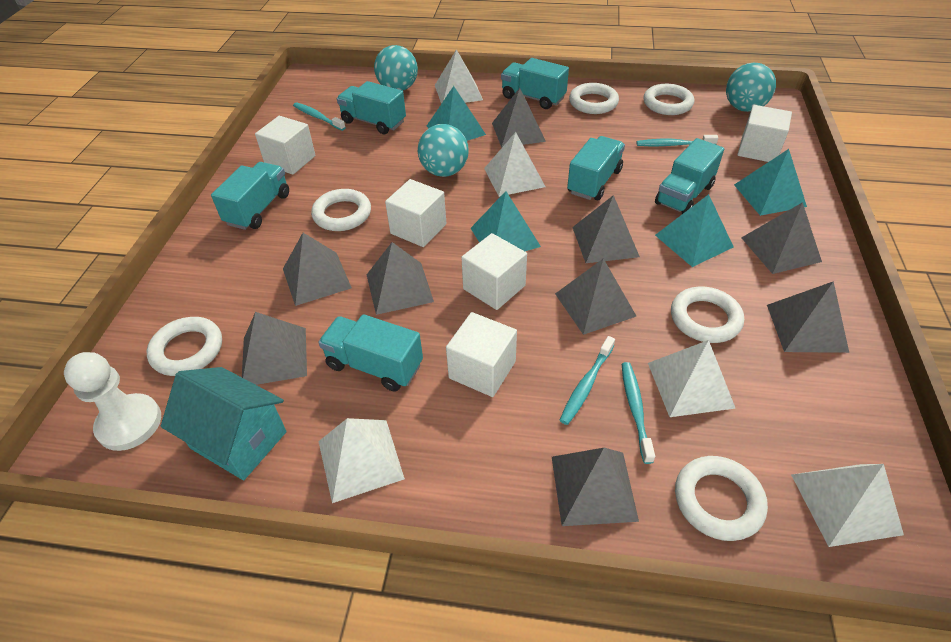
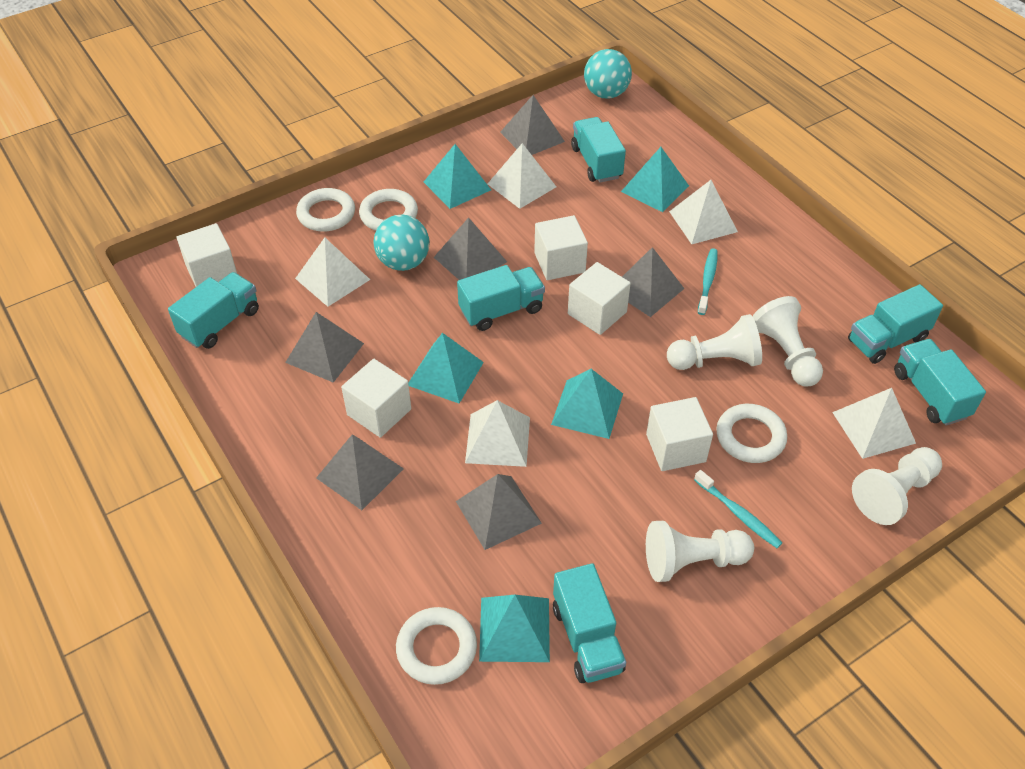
grey pyramid: 9 -> 6
turquoise ball: 3 -> 2
turquoise house: 1 -> 0
turquoise pyramid: 4 -> 5
turquoise toothbrush: 4 -> 2
white pawn: 1 -> 4
white ring: 6 -> 4

